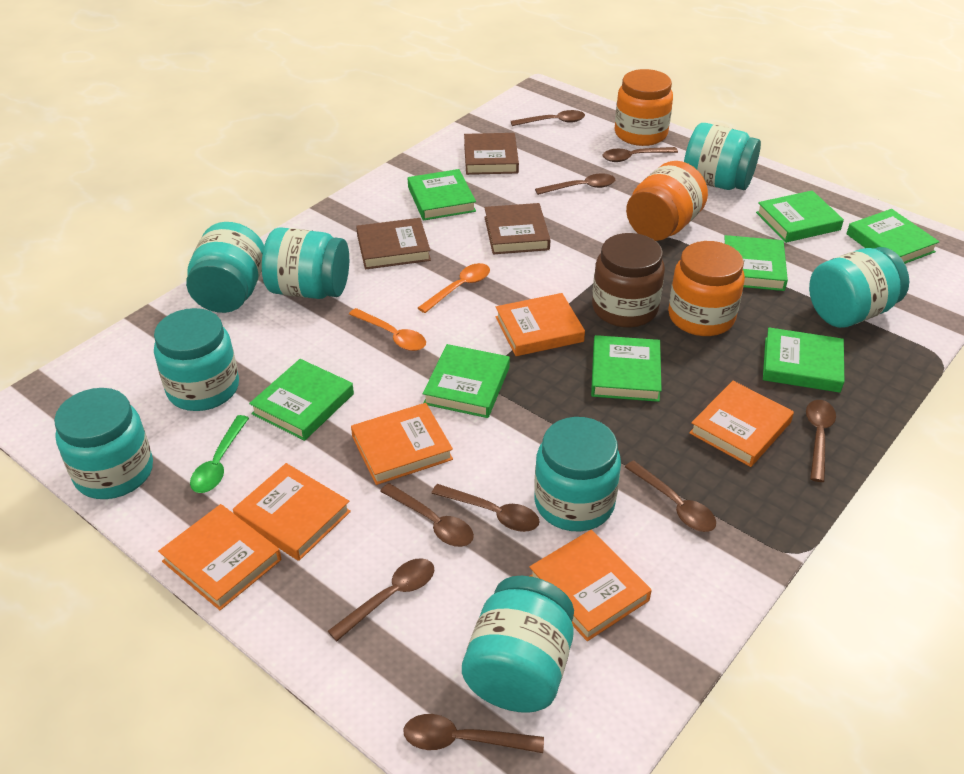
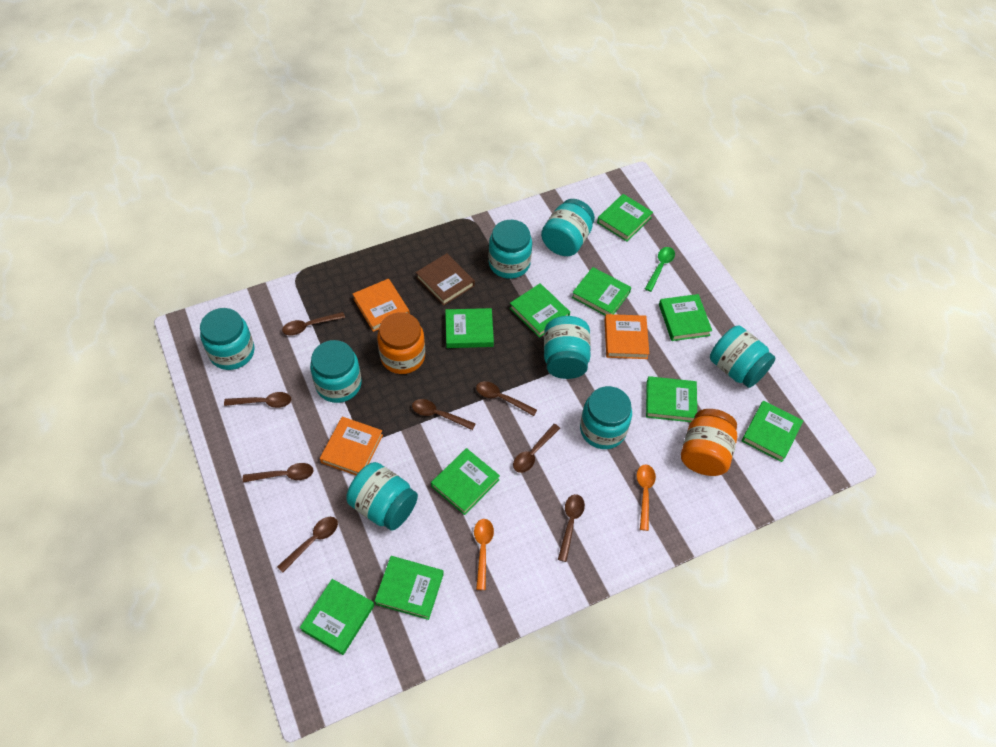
brown book: 3 -> 1
brown jar: 1 -> 0
brown spoon: 9 -> 8
green book: 8 -> 10
orange book: 6 -> 3
orange jar: 3 -> 2

